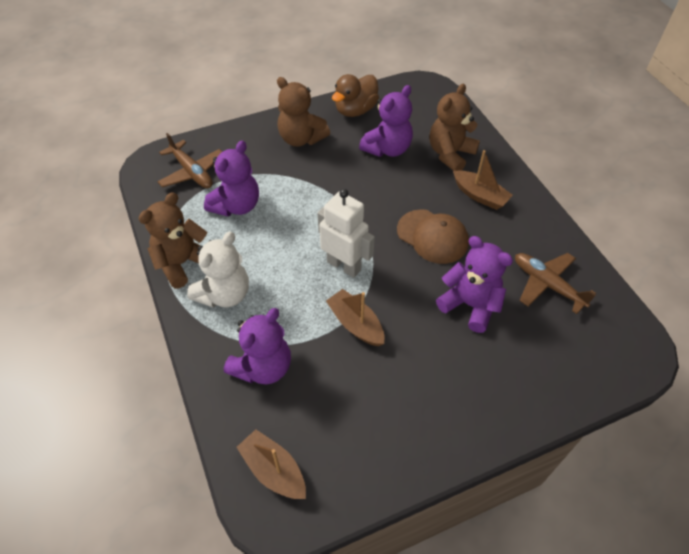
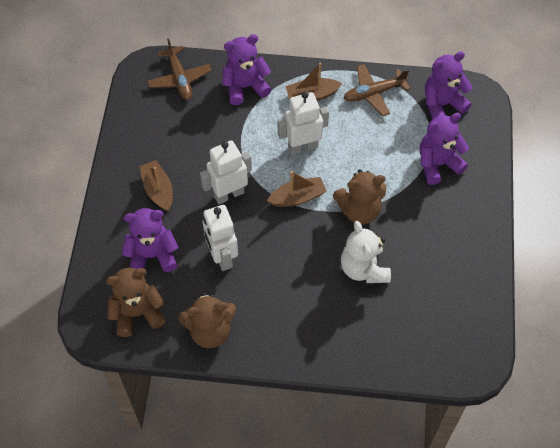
brown cap: 1 -> 0
brown duck: 1 -> 0
white robot: 1 -> 3

